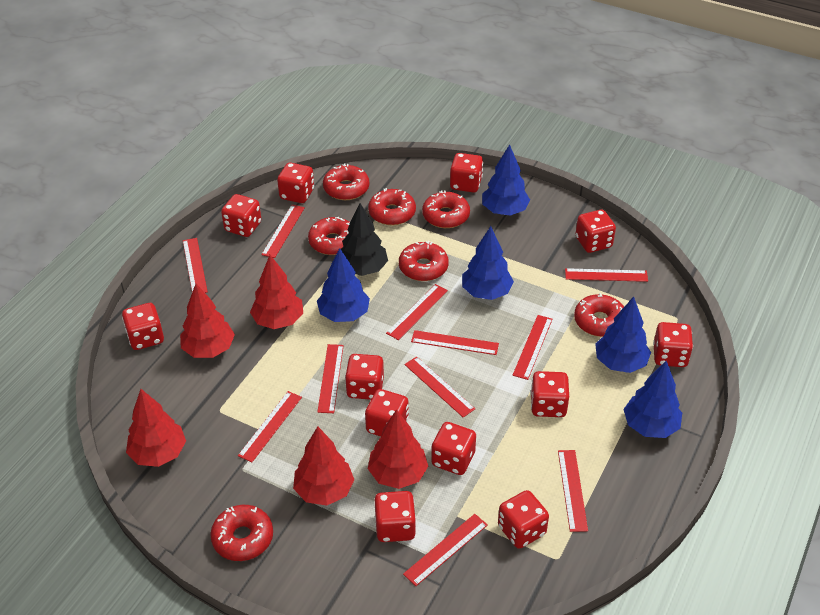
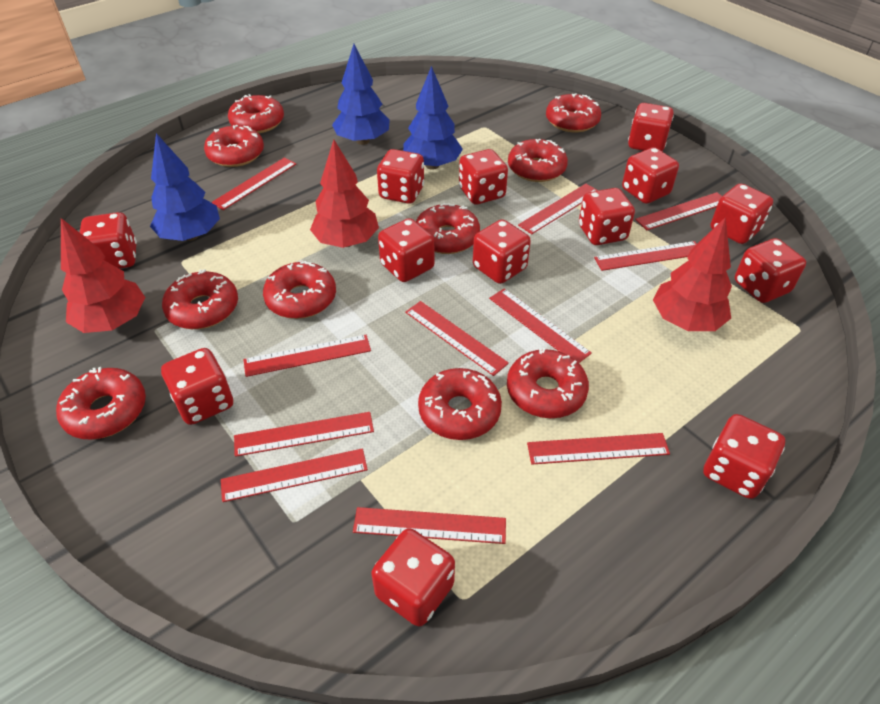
black tree: 1 -> 0
blue tree: 5 -> 3
red dice: 12 -> 13
red donut: 7 -> 10
red tree: 5 -> 3

